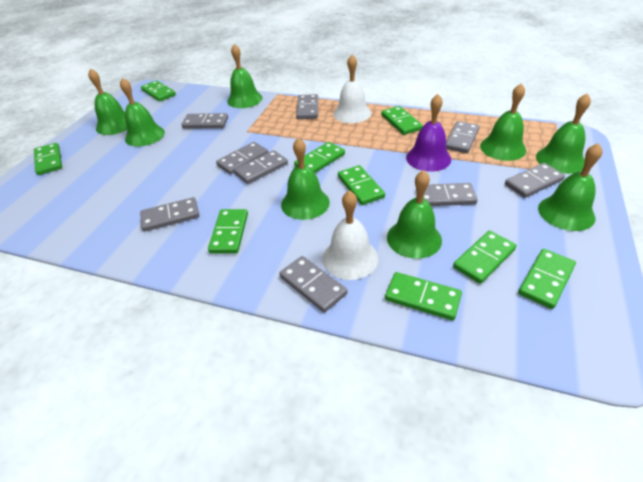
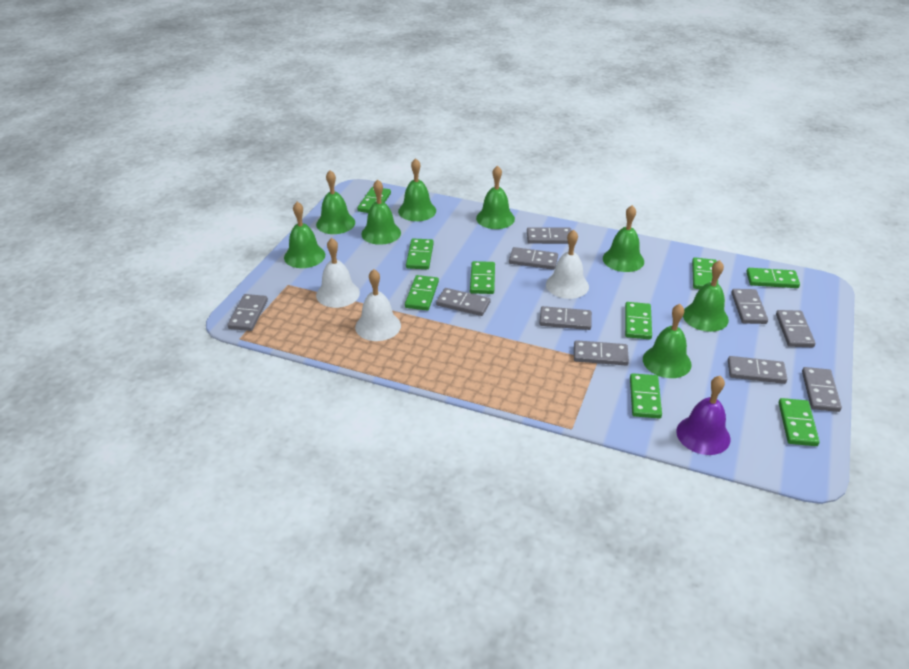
grey domino: 9 -> 10
white bell: 2 -> 3

